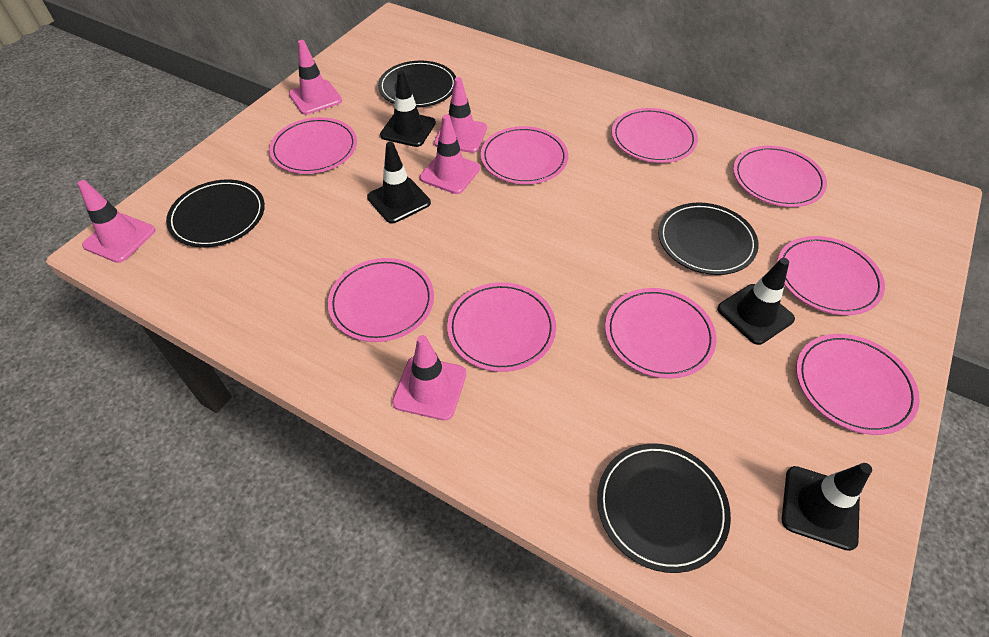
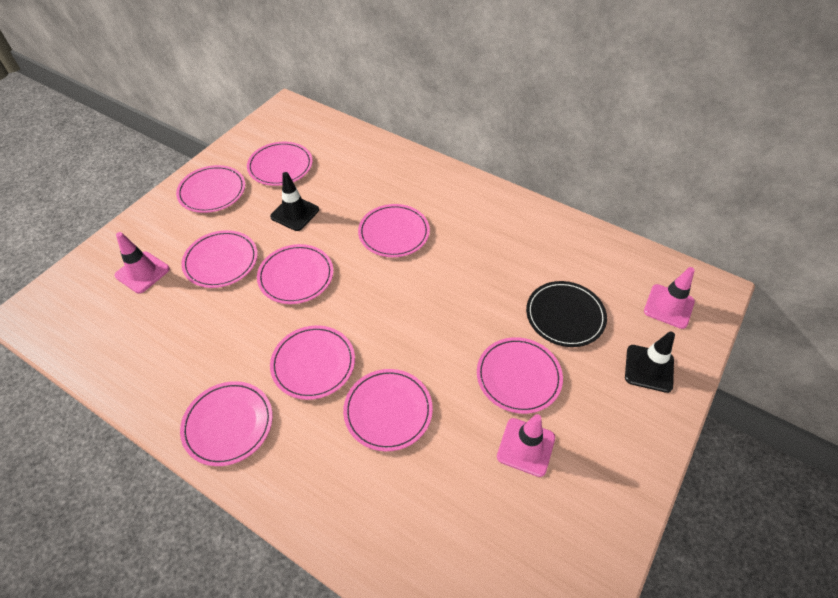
black plate: 4 -> 1
black traffic cone: 4 -> 2
pink traffic cone: 5 -> 3

